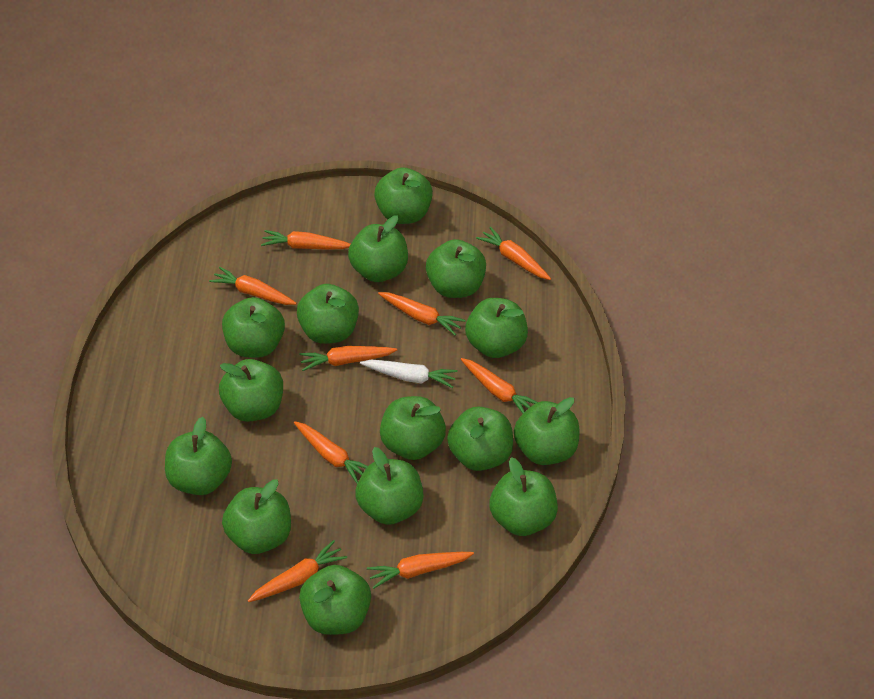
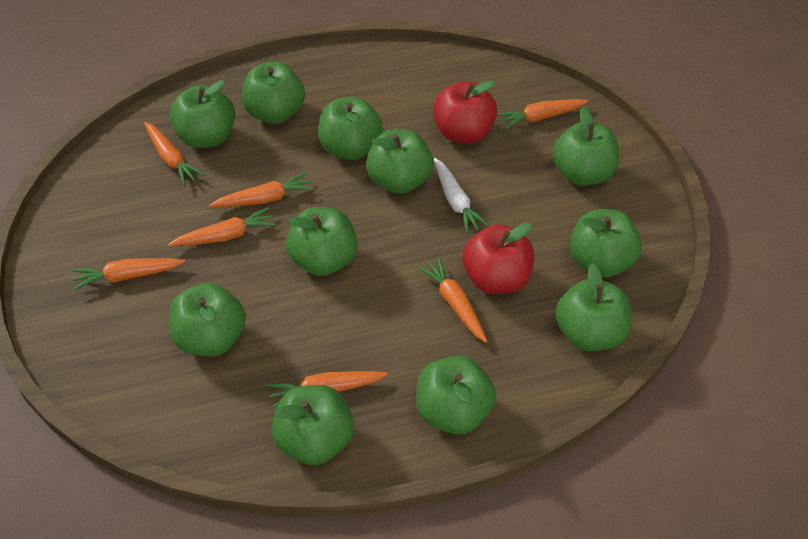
green apple: 15 -> 11
orange carrot: 9 -> 7
red apple: 0 -> 2

